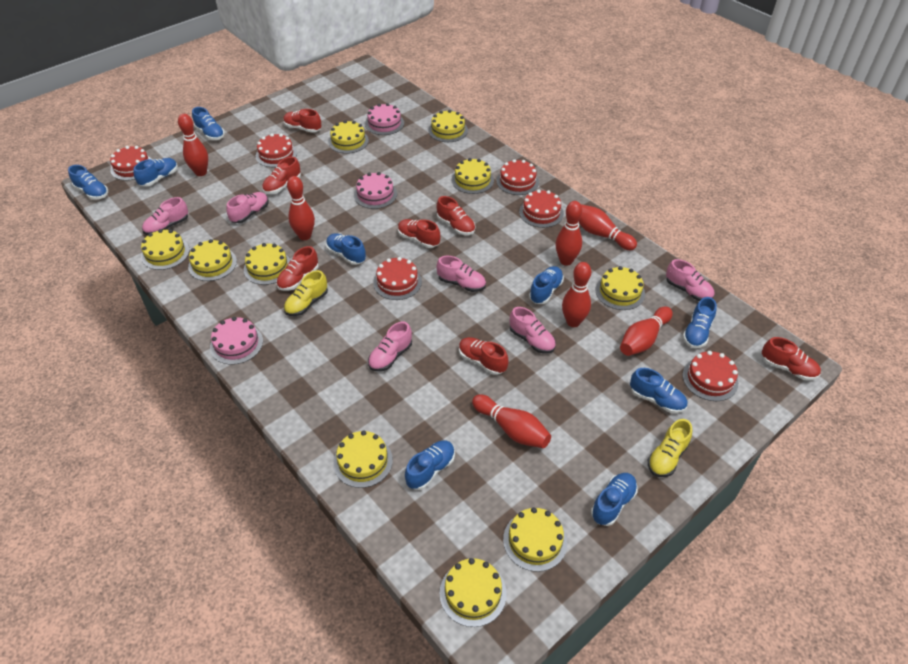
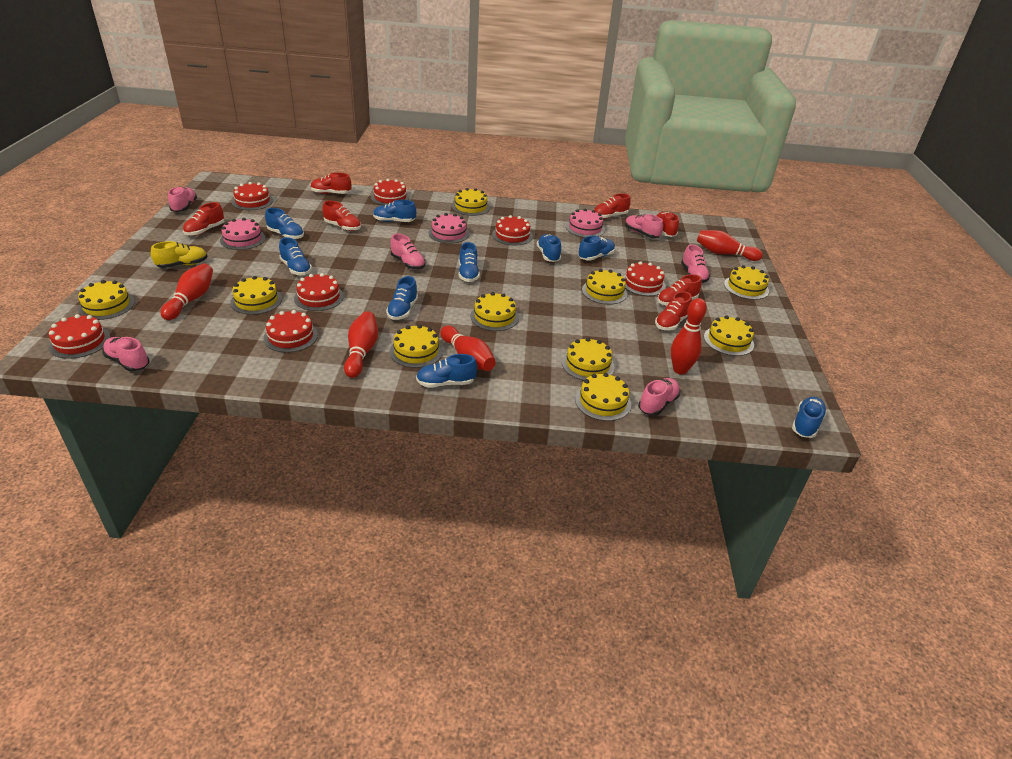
red bowling pin: 7 -> 5
red cake: 6 -> 7
yellow shoe: 2 -> 1

